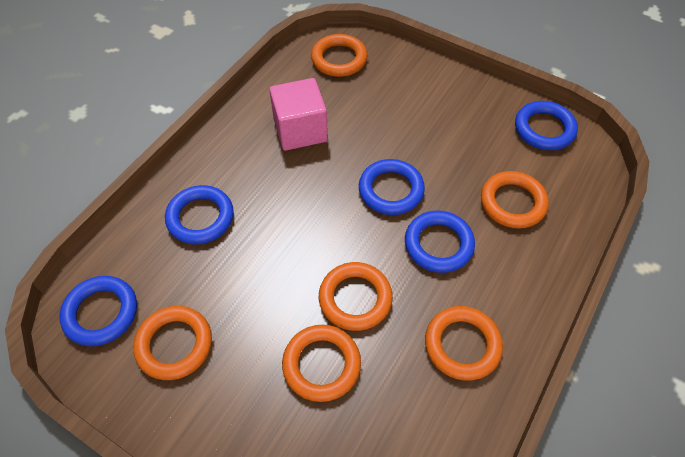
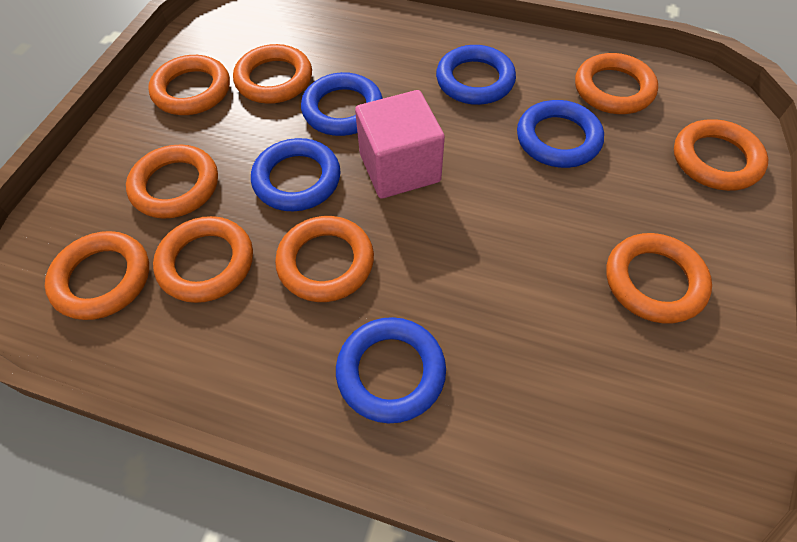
orange ring: 6 -> 9

